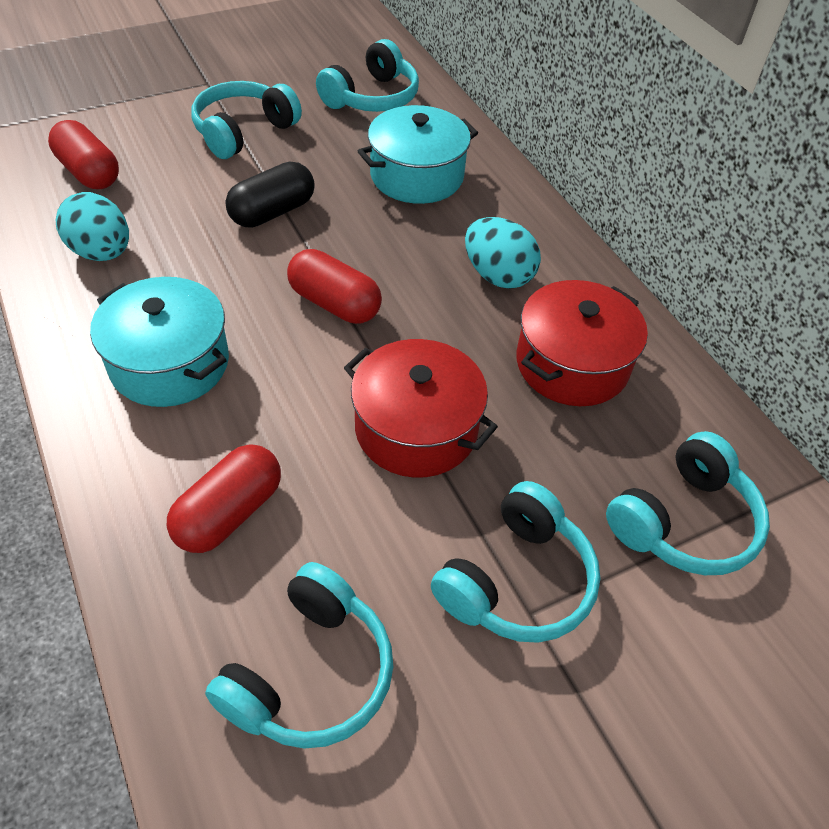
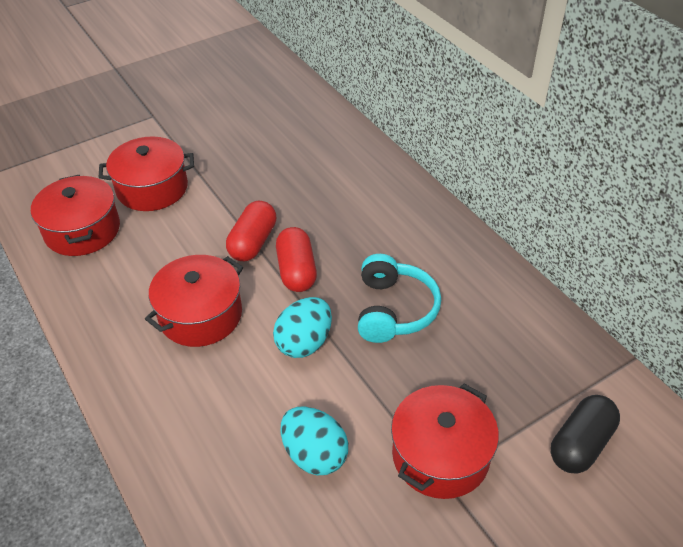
red capsule: 3 -> 2
red pot: 2 -> 4
turquoise headphones: 5 -> 1
turquoise pot: 2 -> 0

